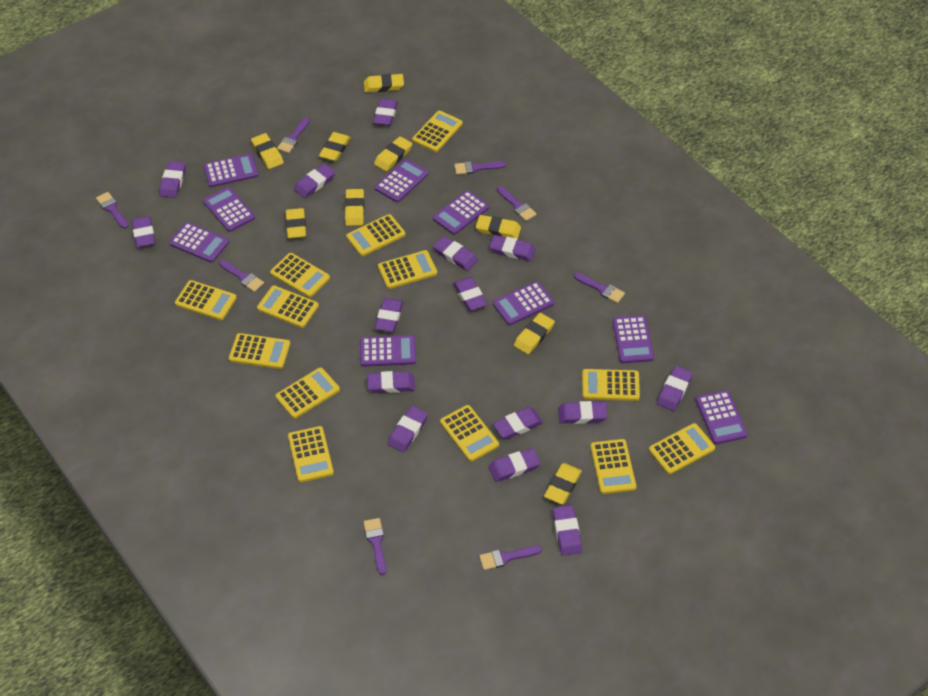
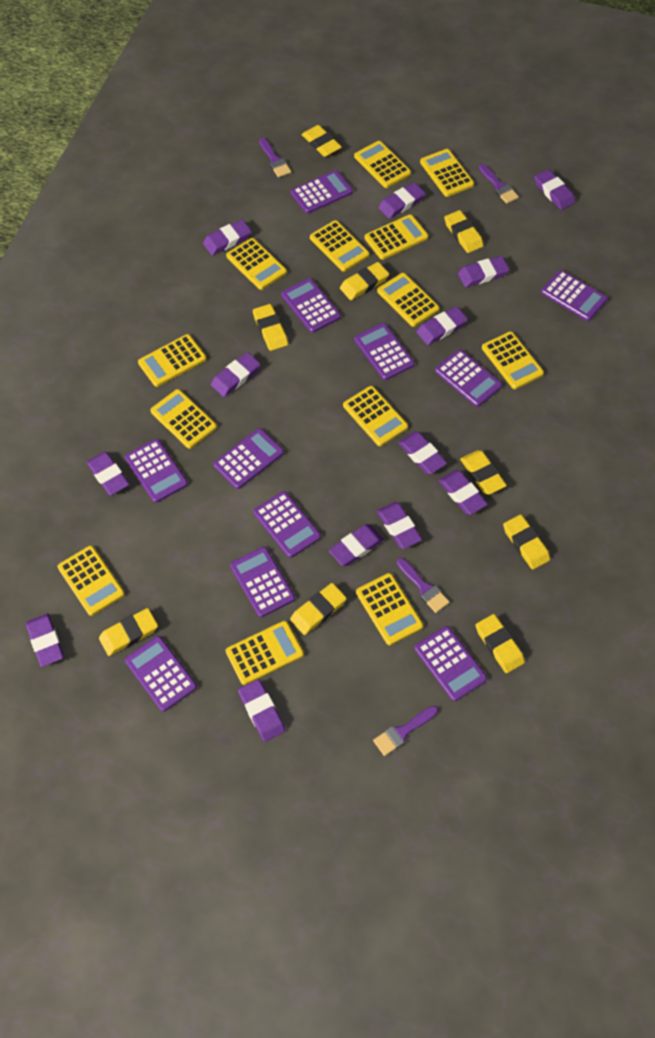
purple brush: 8 -> 4
purple calculator: 9 -> 11
purple eraser: 15 -> 13

